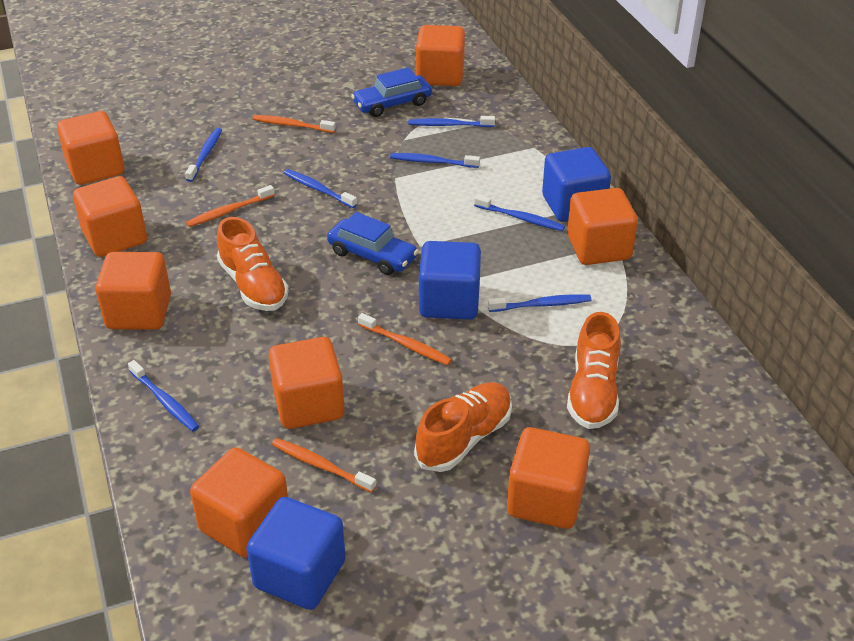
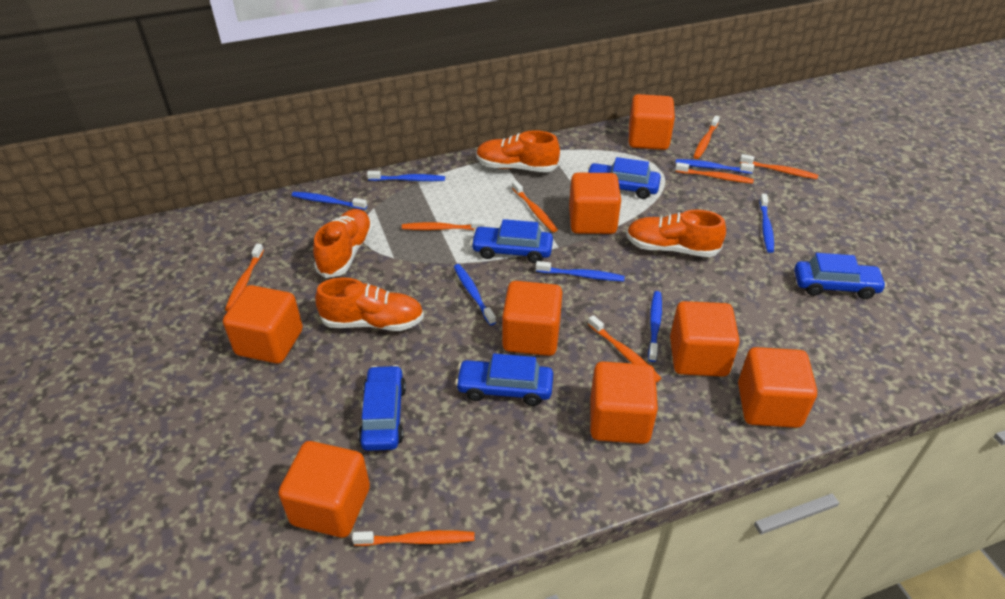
blue car: 2 -> 5
blue cube: 3 -> 0
orange shoe: 3 -> 4
orange toothbrush: 4 -> 8

